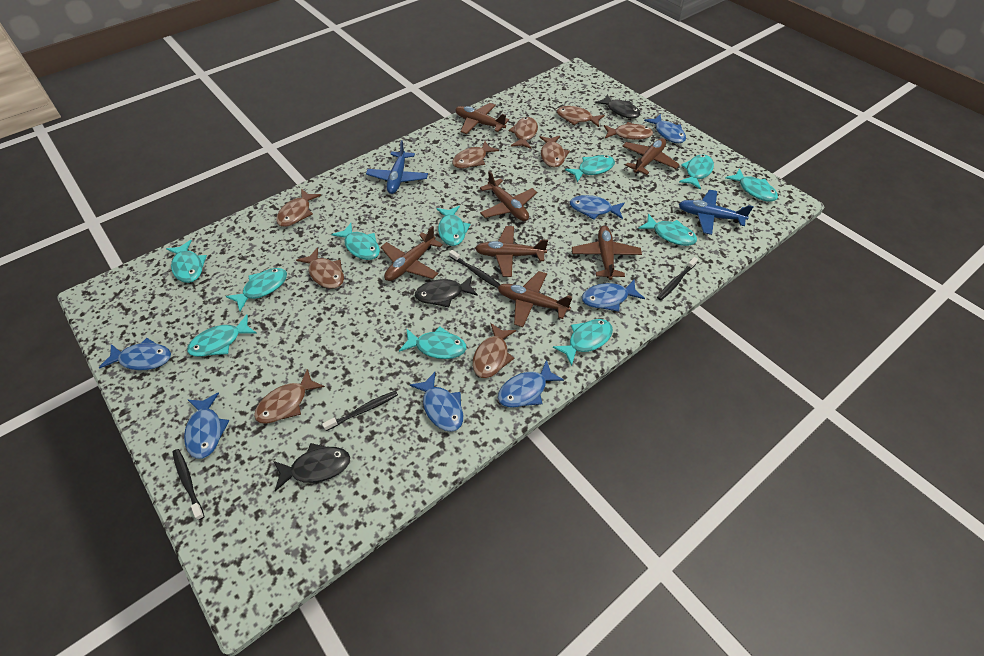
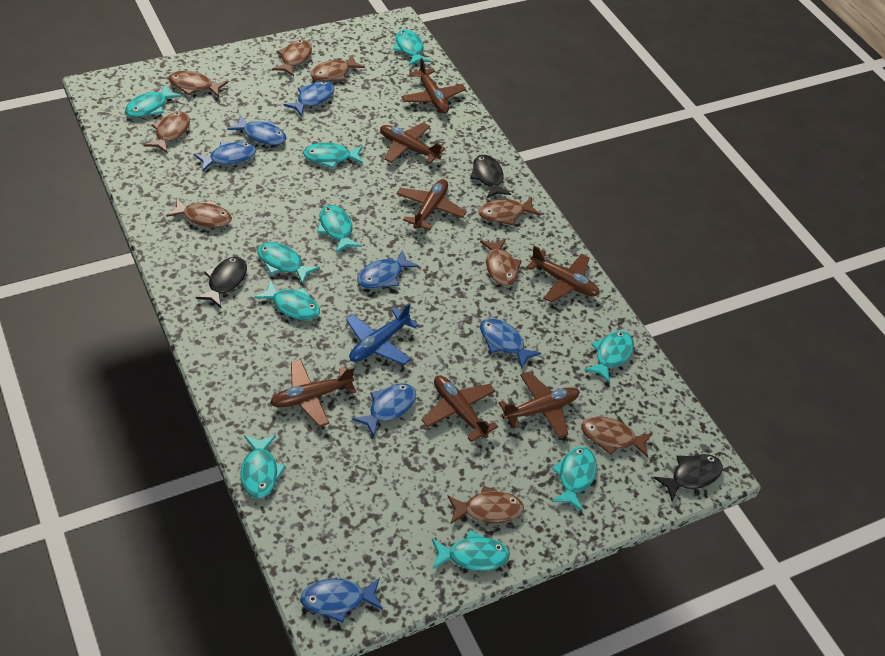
black toothbrush: 4 -> 0
blue plane: 2 -> 1
turquoise fish: 11 -> 10

